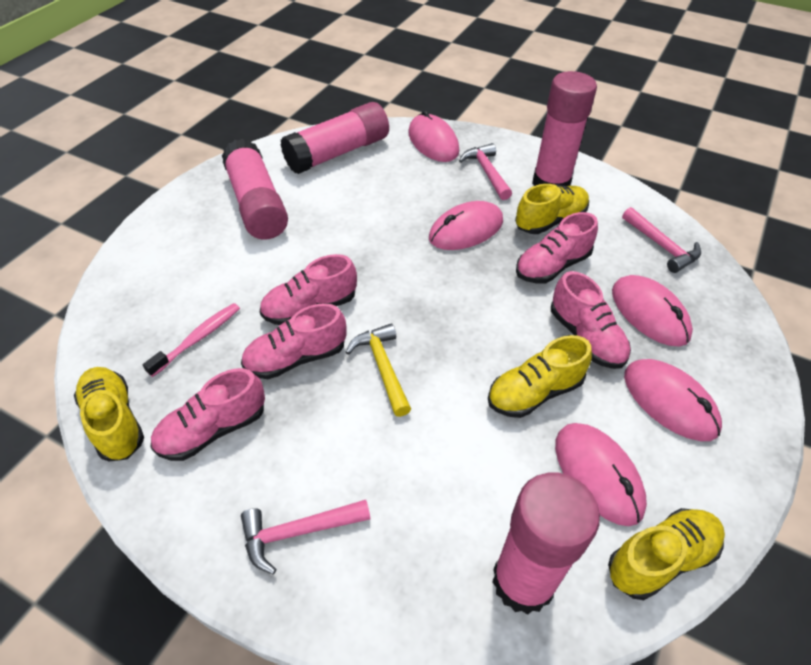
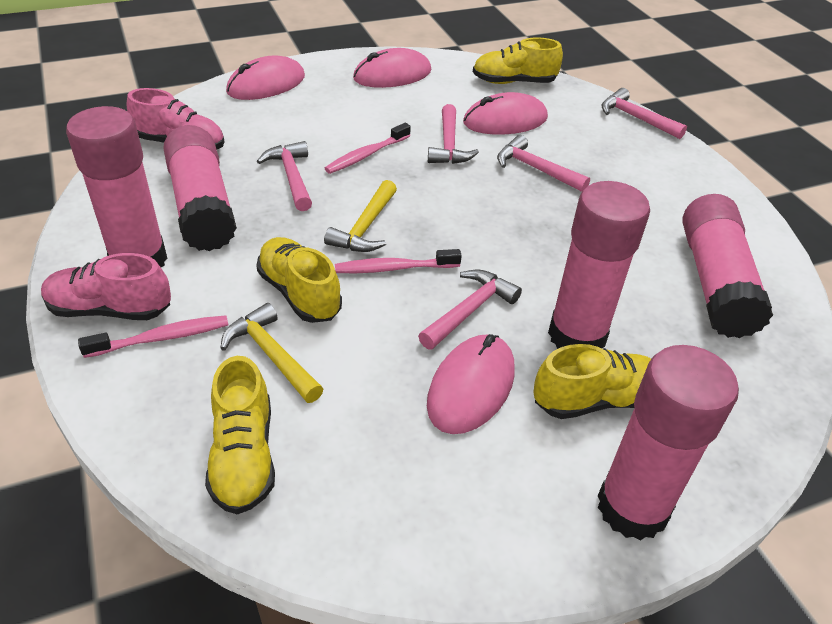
pink glue stick: 4 -> 5
pink hammer: 3 -> 5
pink mouse: 5 -> 4
pink shoe: 5 -> 2
pink toothbrush: 1 -> 3
yellow hammer: 1 -> 2

